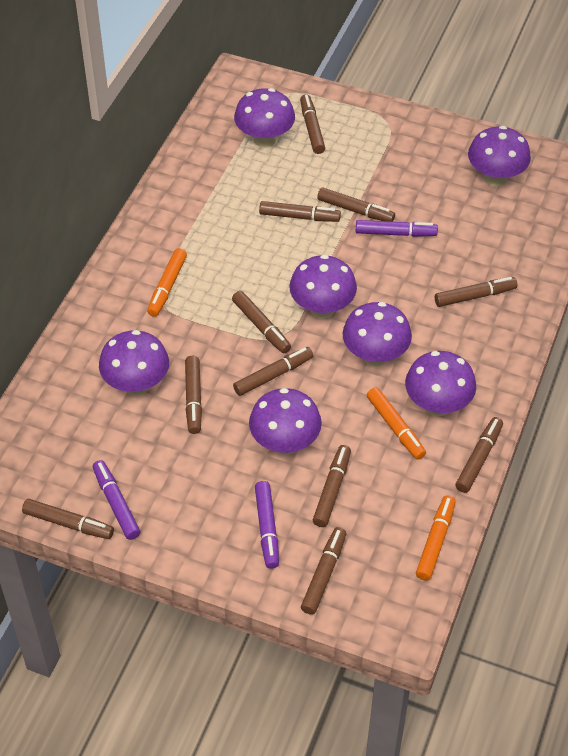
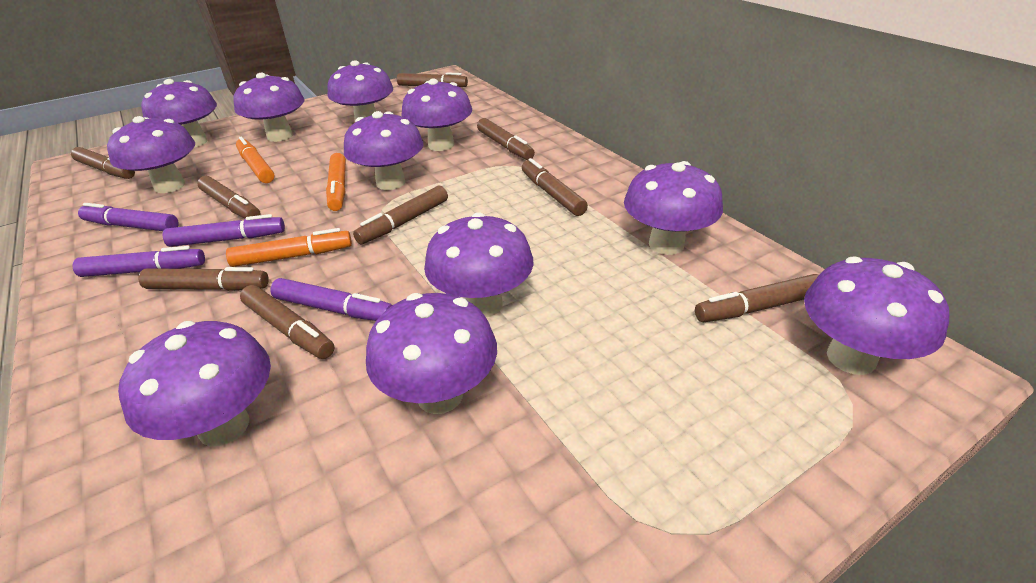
brown marker: 11 -> 9
purple marker: 3 -> 4
purple mushroom: 7 -> 11

